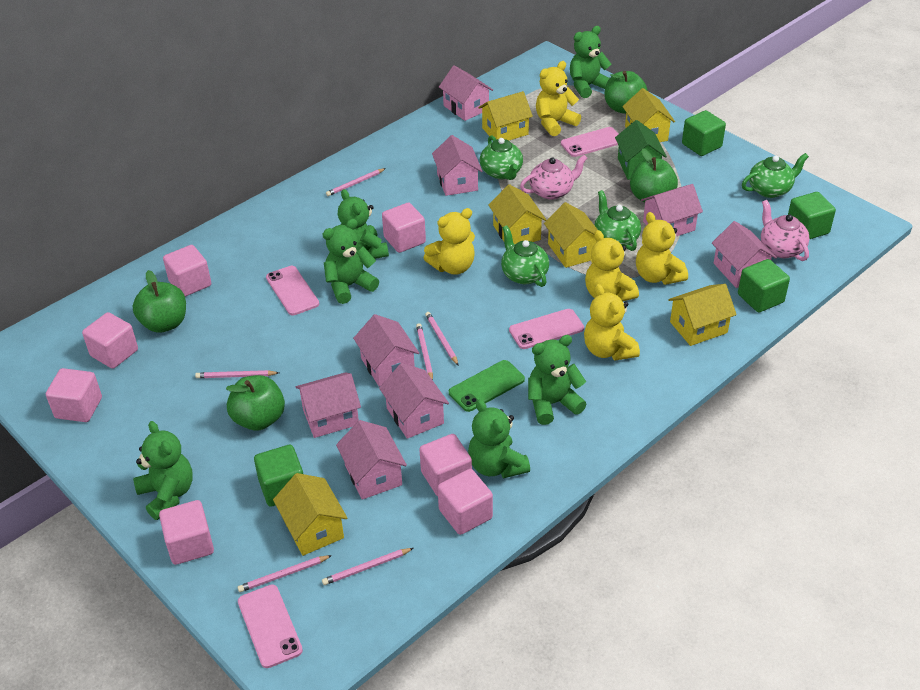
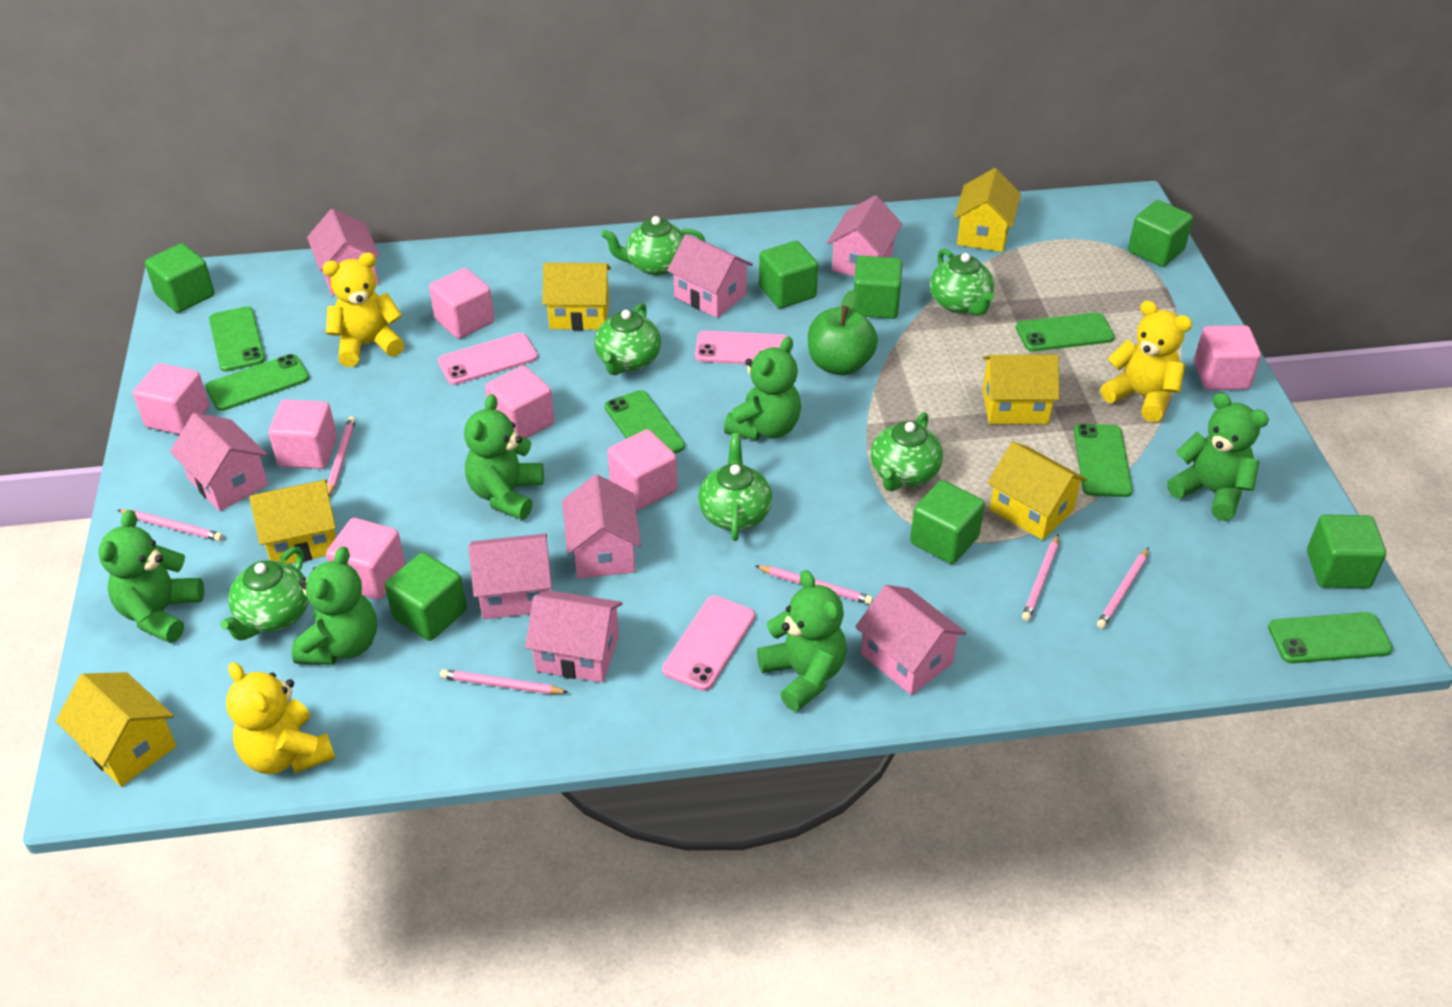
green apple: 4 -> 1
green cube: 4 -> 7
green house: 1 -> 0
green phone: 1 -> 6
green teapot: 4 -> 6
pink phone: 4 -> 3
pink teapot: 2 -> 0
yellow teddy bear: 5 -> 3

